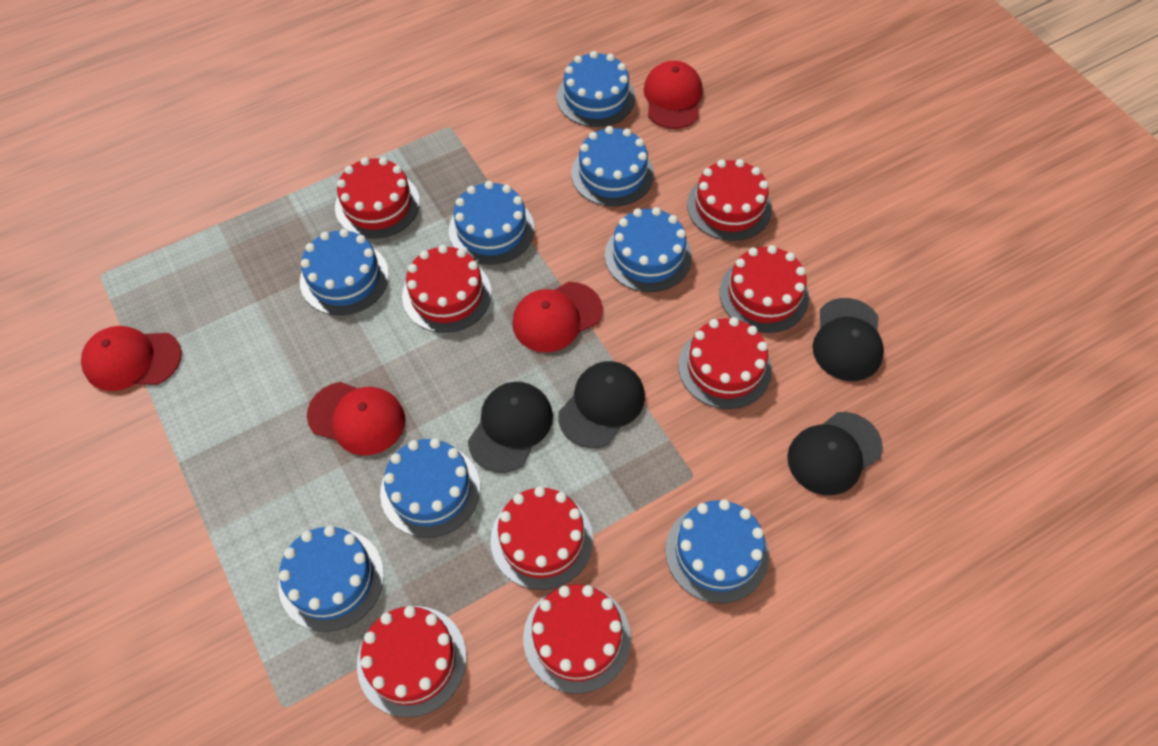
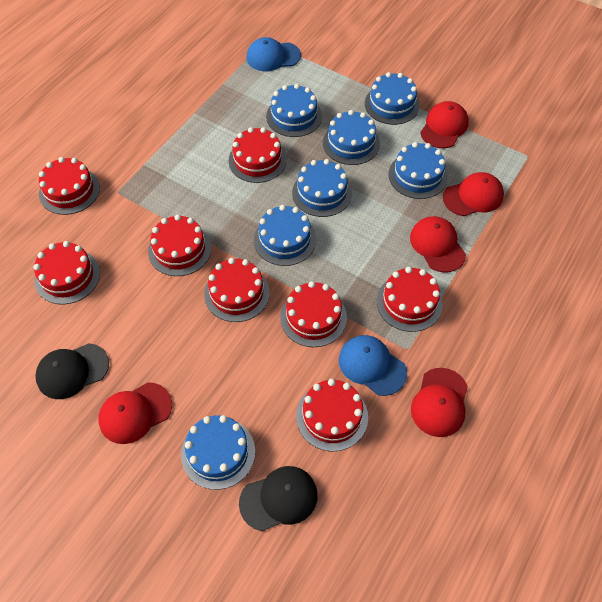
black cap: 4 -> 2
blue cake: 8 -> 7
blue cap: 0 -> 2
red cap: 4 -> 5

